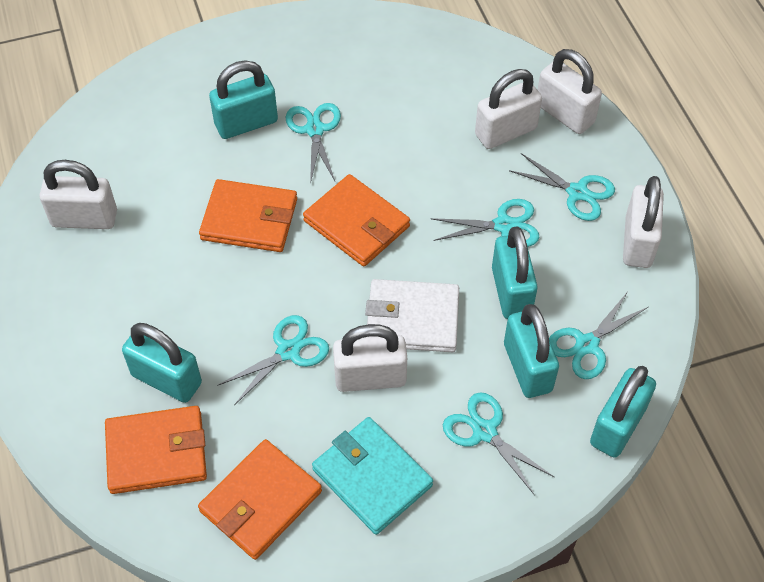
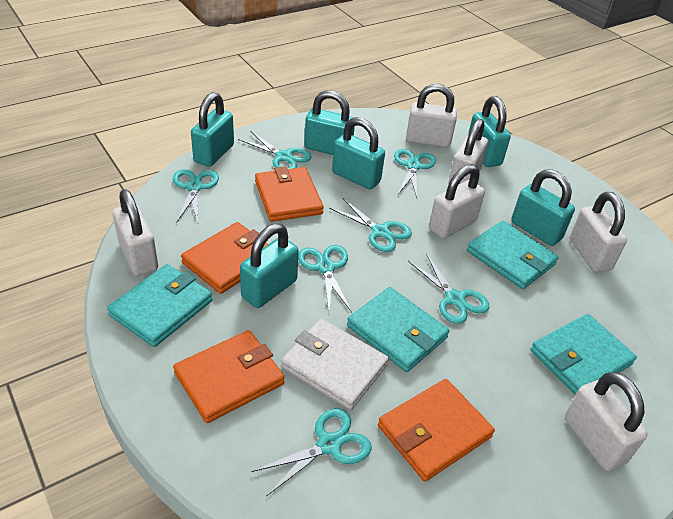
turquoise padlock: 5 -> 6
turquoise scissors: 6 -> 7
turquoise wallet: 1 -> 4
white padlock: 5 -> 6

